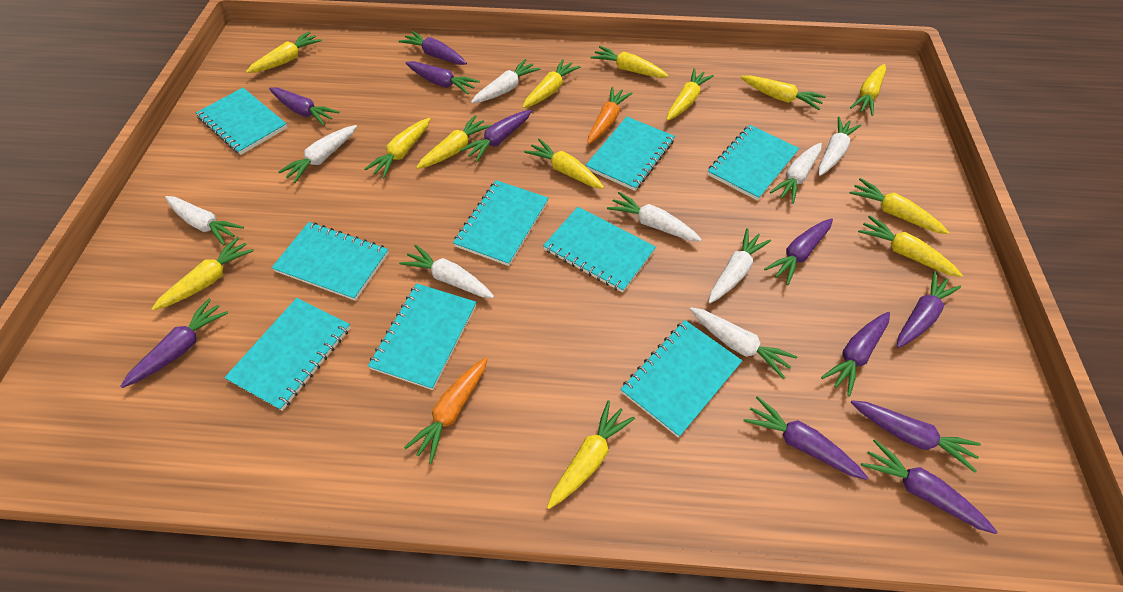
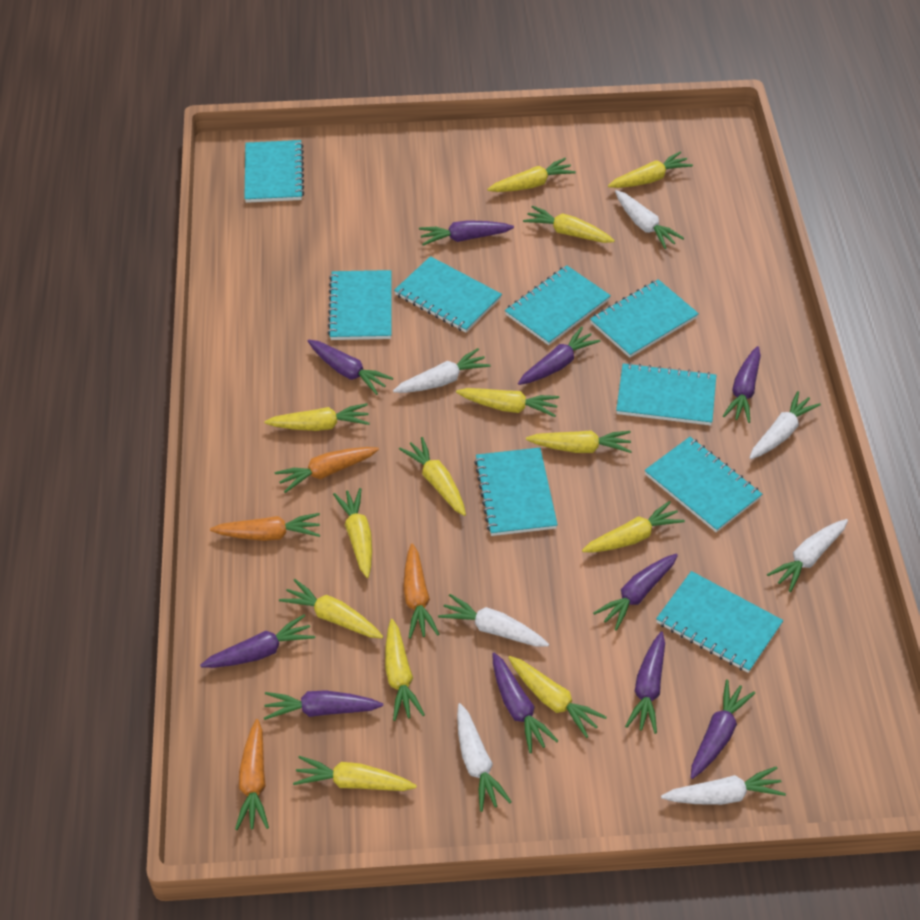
orange carrot: 2 -> 4
purple carrot: 11 -> 10
white carrot: 9 -> 7

